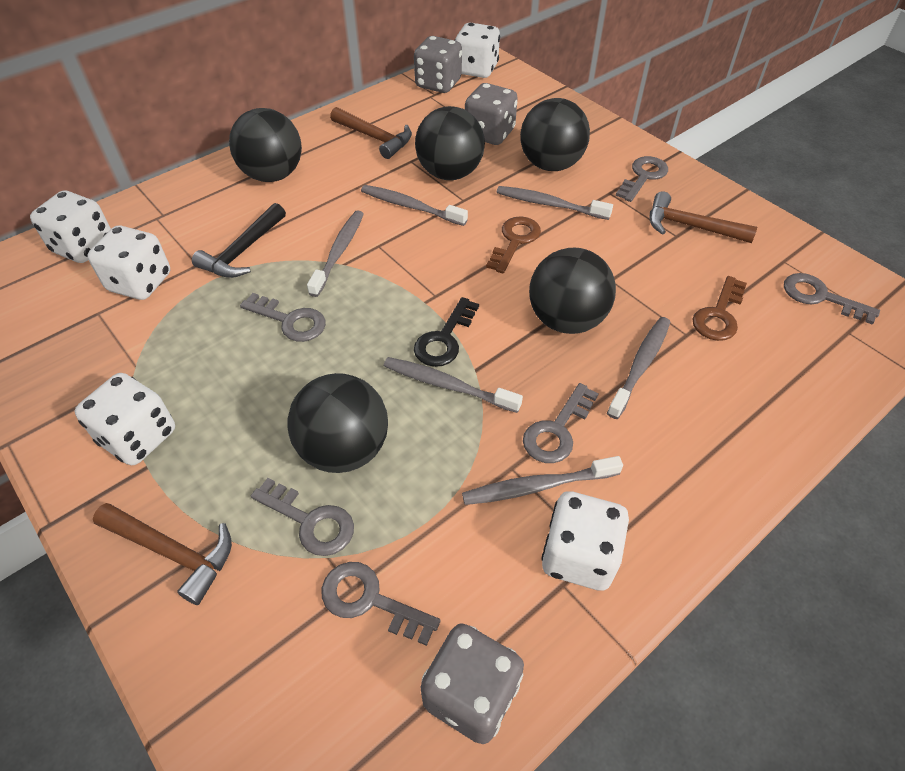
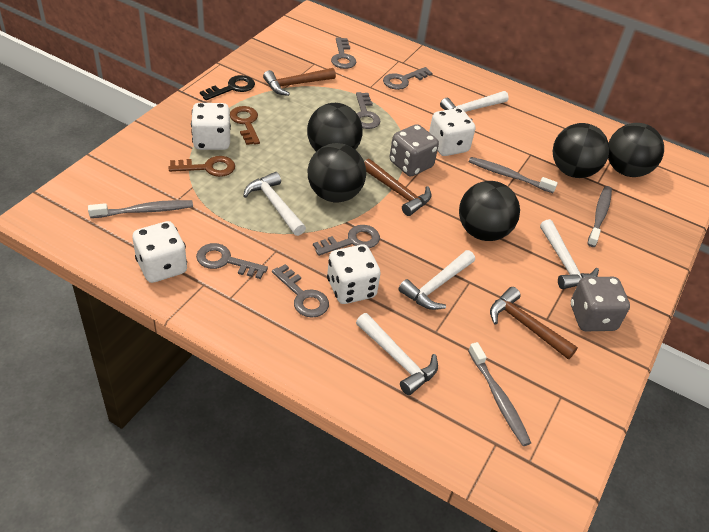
black hammer: 1 -> 0
grey dice: 3 -> 2
grey toothbrush: 6 -> 4
white dice: 5 -> 4
white hammer: 0 -> 5

